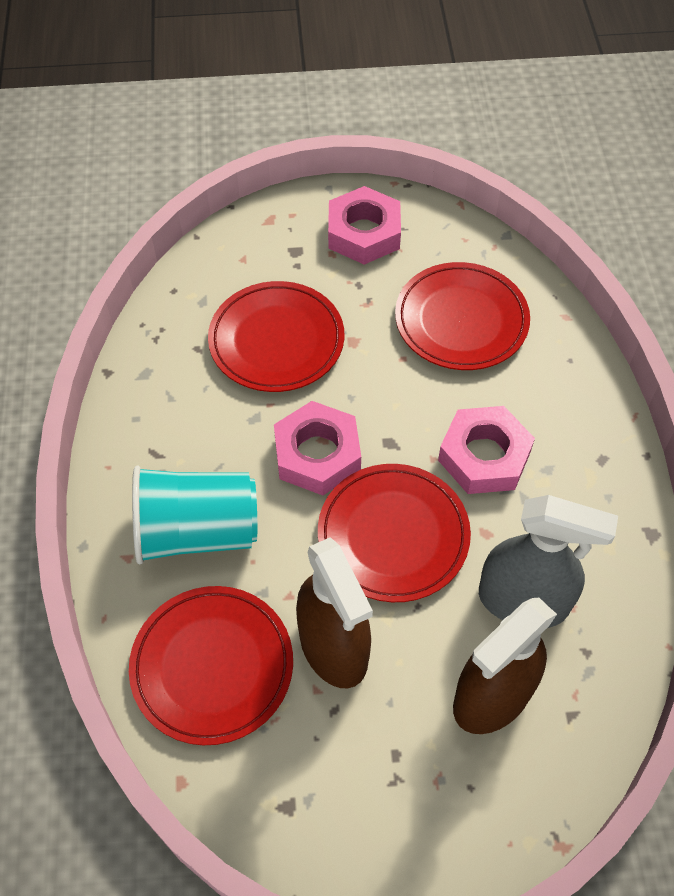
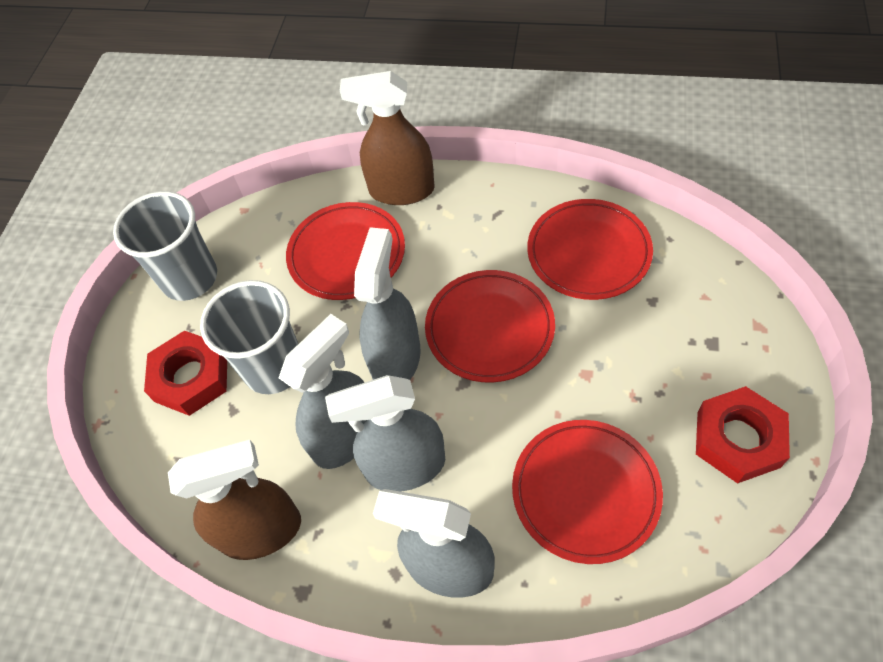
grey cup: 0 -> 2
grey spray bottle: 1 -> 4
pink nut: 3 -> 0
red nut: 0 -> 2
turquoise cup: 1 -> 0

